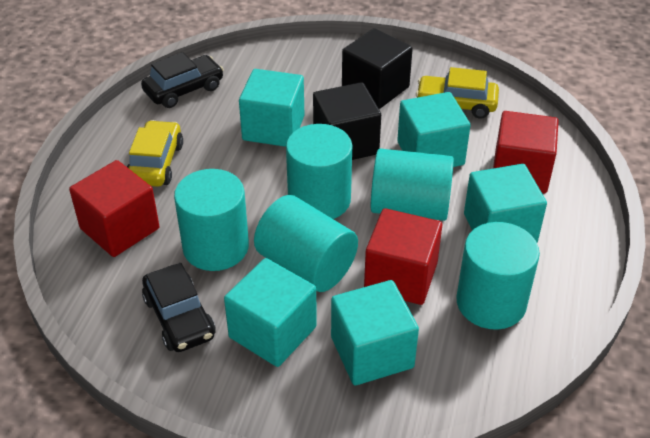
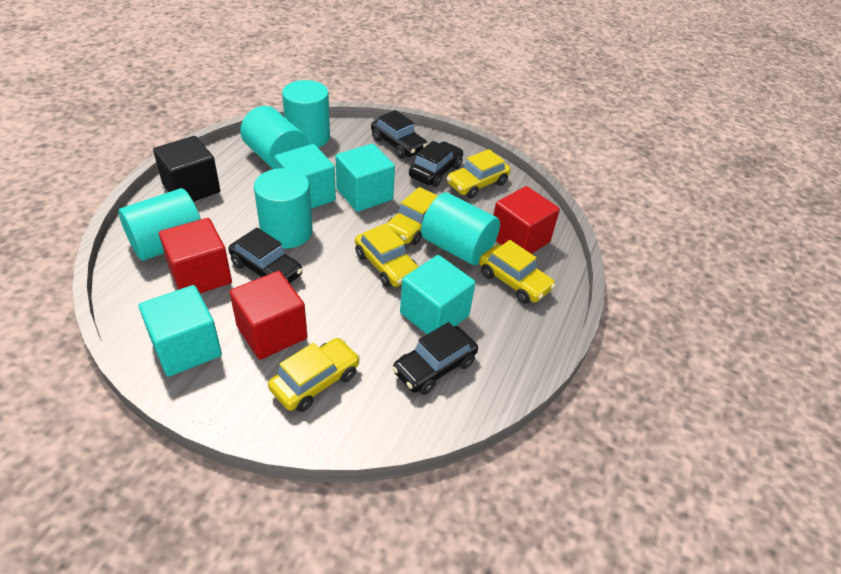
black car: 2 -> 4
black cube: 2 -> 1
turquoise cube: 5 -> 4
yellow car: 2 -> 5

